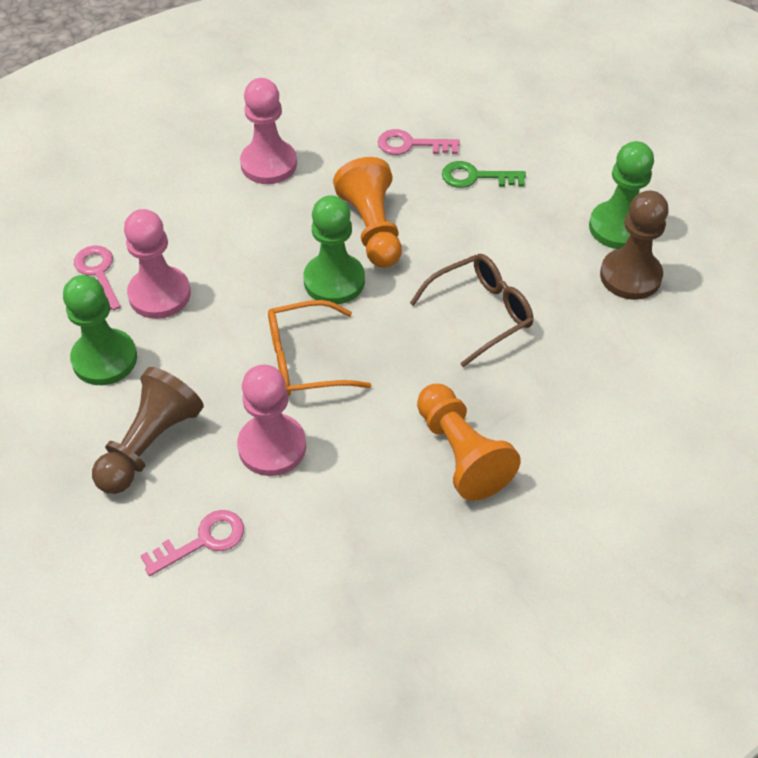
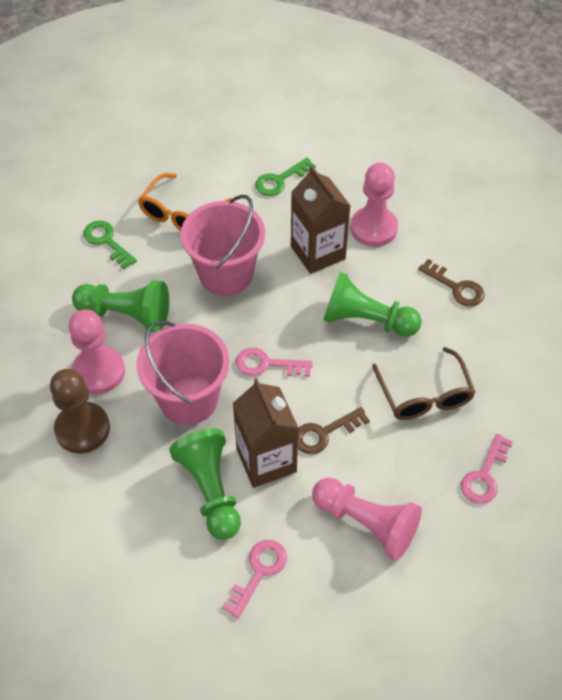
brown carton: 0 -> 2
brown key: 0 -> 2
brown pawn: 2 -> 1
green key: 1 -> 2
orange pawn: 2 -> 0
pink bucket: 0 -> 2

